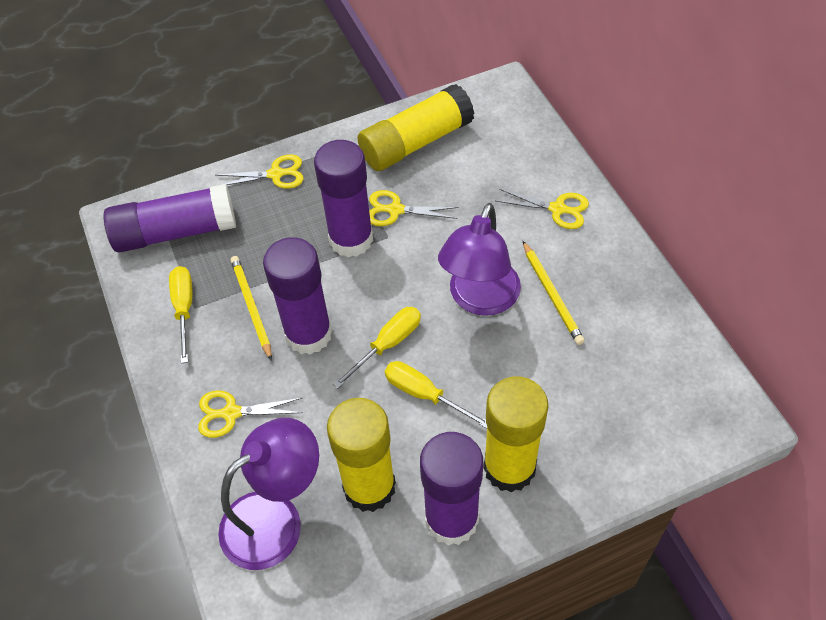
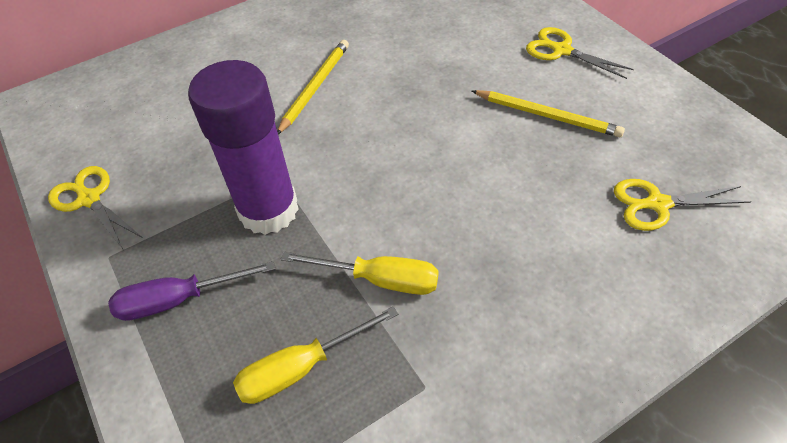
purple glue stick: 4 -> 1
purple lamp: 2 -> 0
purple screwdriver: 0 -> 1
yellow glue stick: 3 -> 0
yellow scissors: 4 -> 3
yellow screwdriver: 3 -> 2

